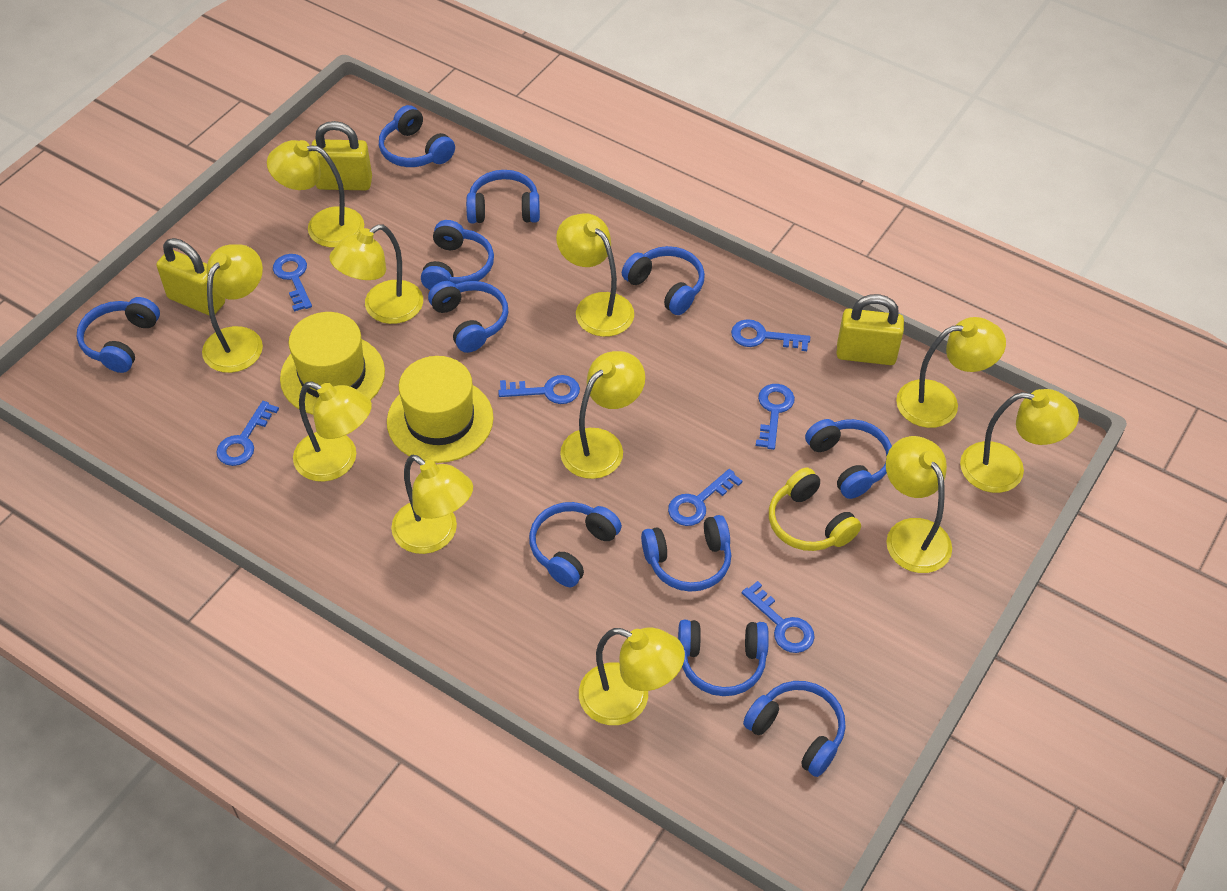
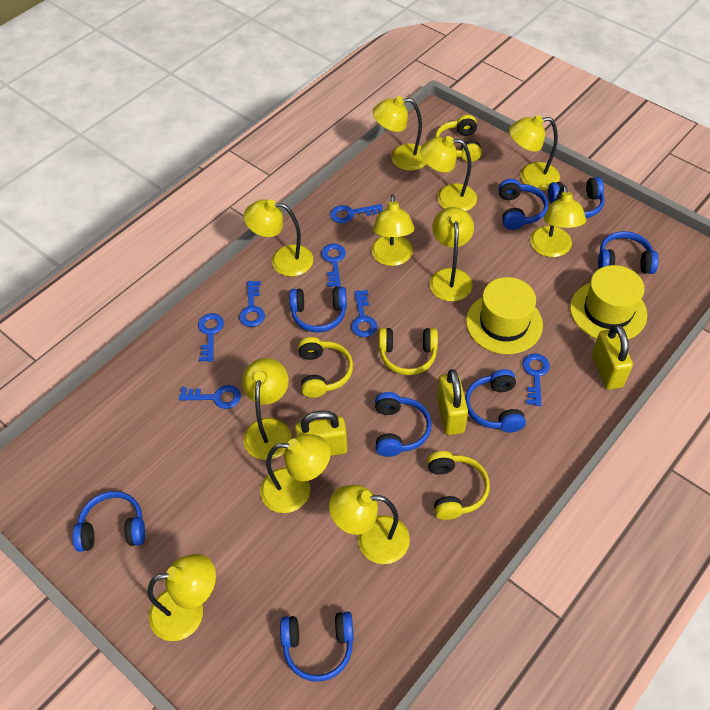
blue headphones: 11 -> 8
yellow headphones: 1 -> 4

